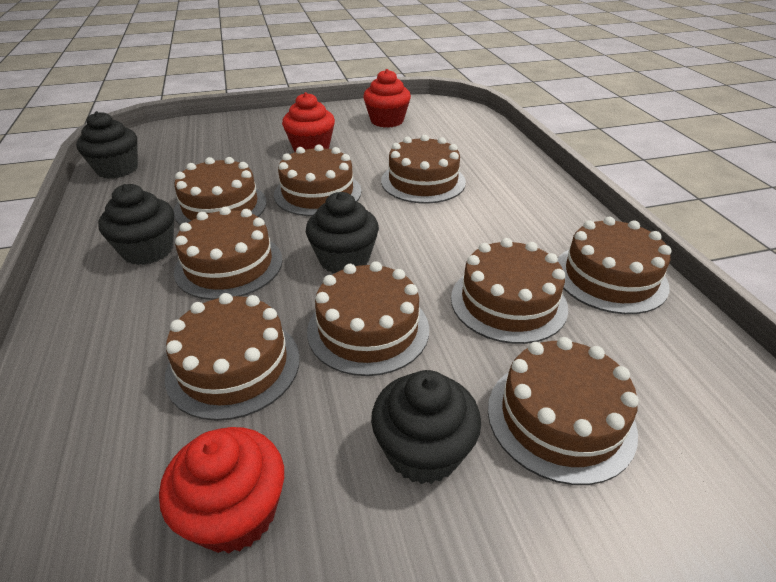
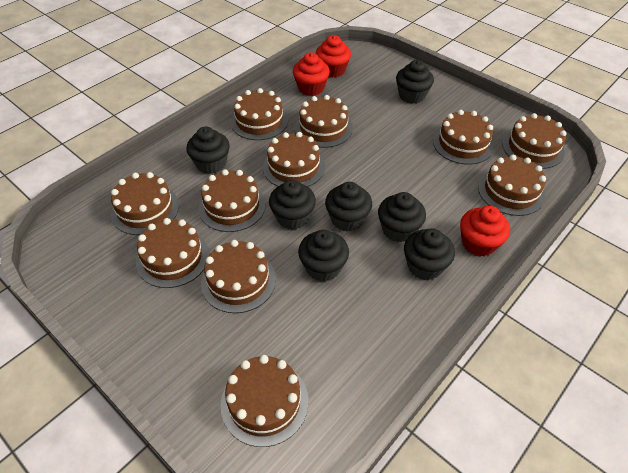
black cupcake: 4 -> 7
brown cake: 9 -> 11

